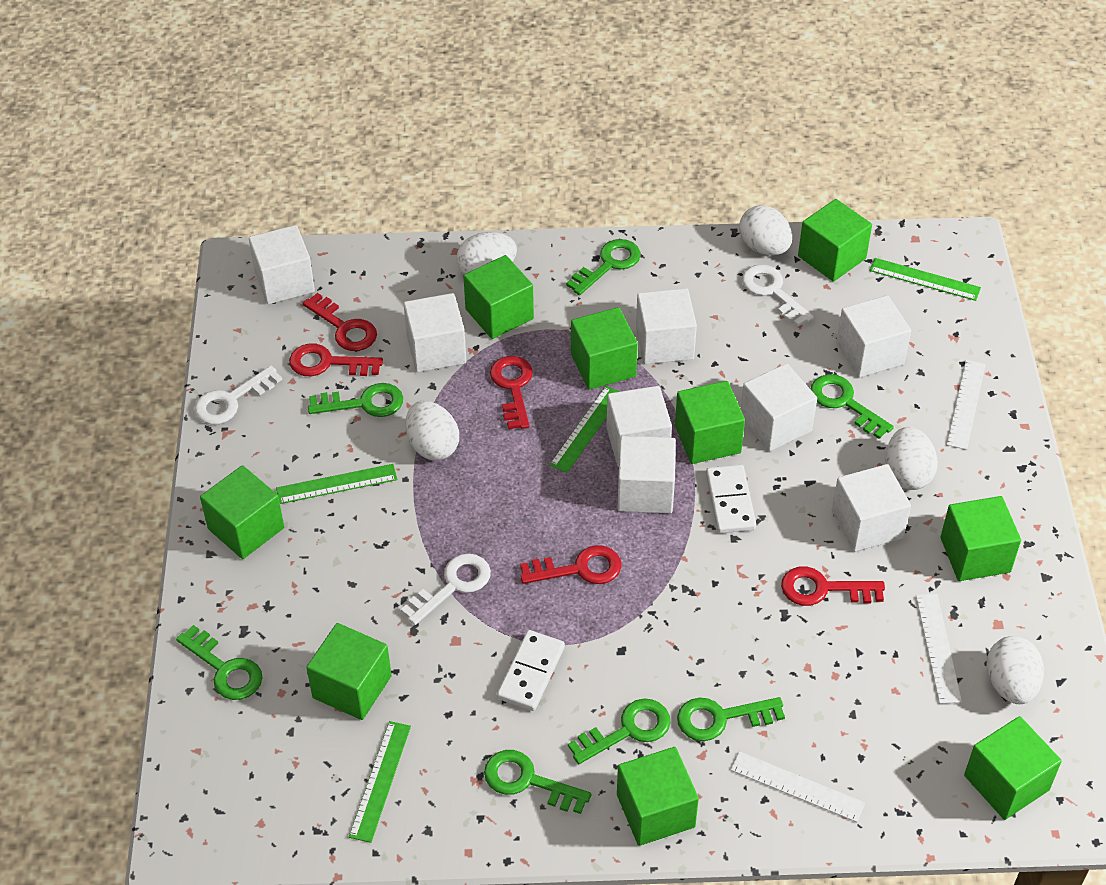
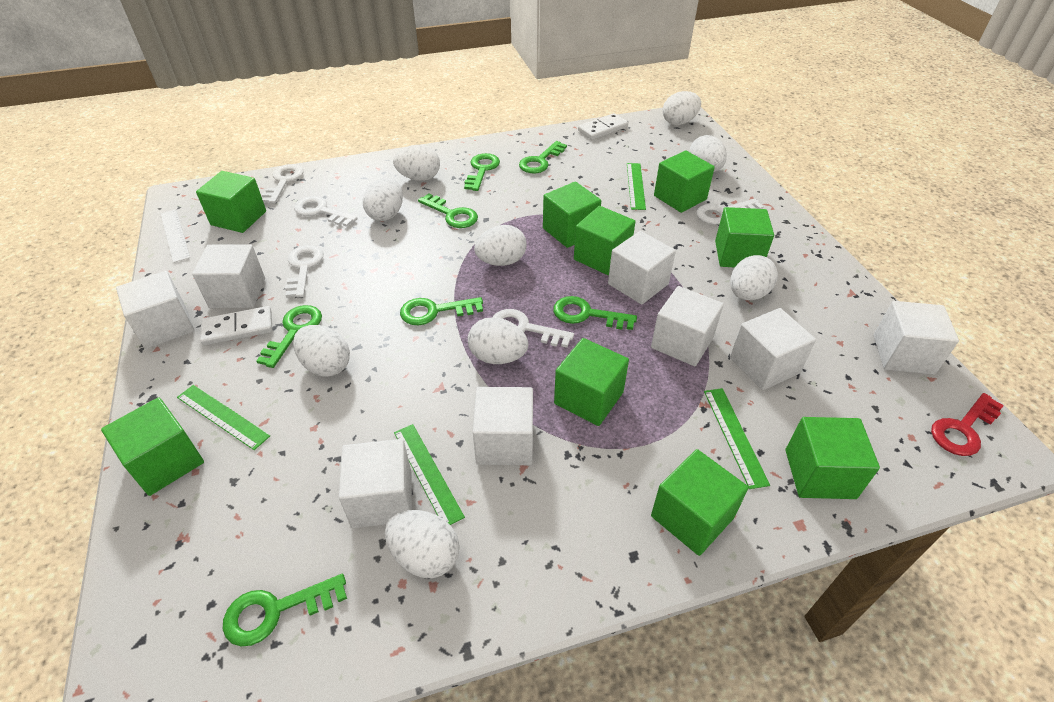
red key: 5 -> 1
white egg: 5 -> 9
white key: 3 -> 5
white ruler: 3 -> 1

